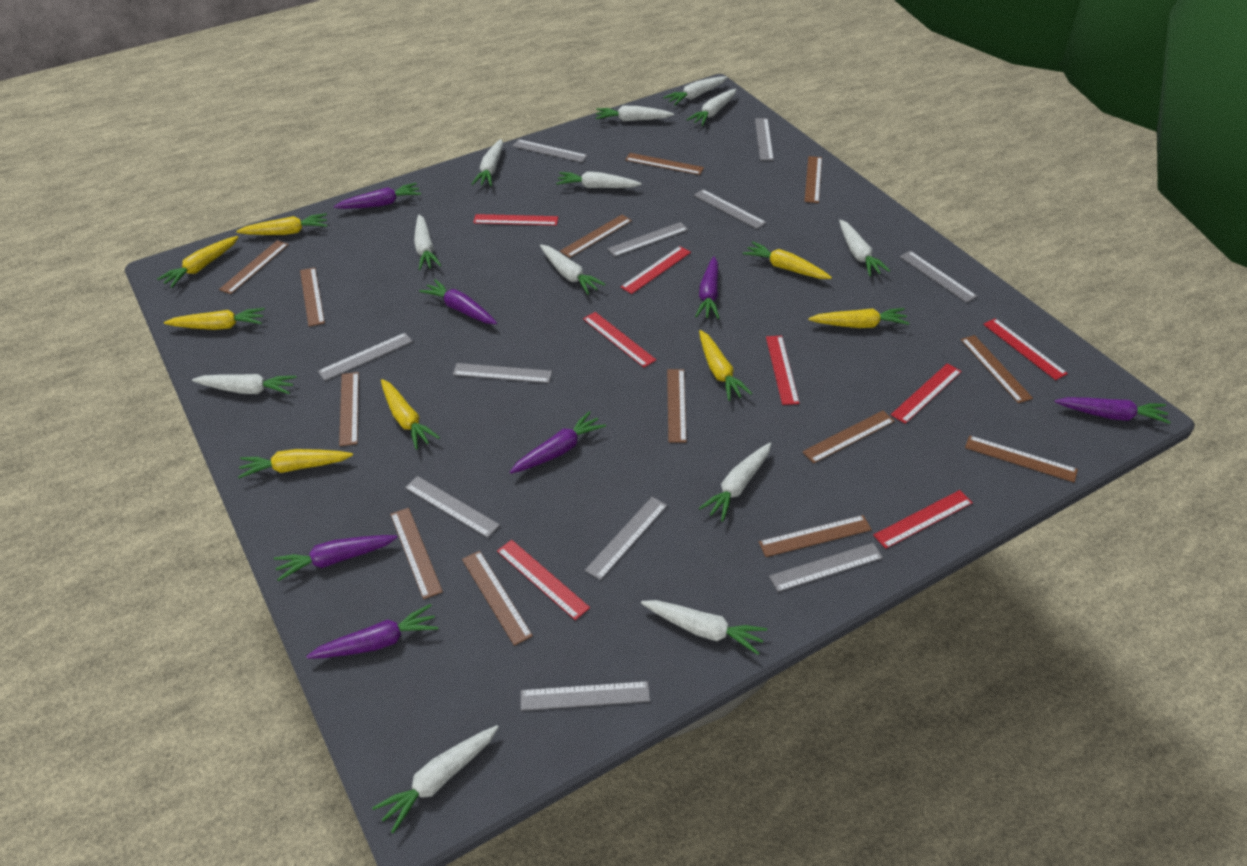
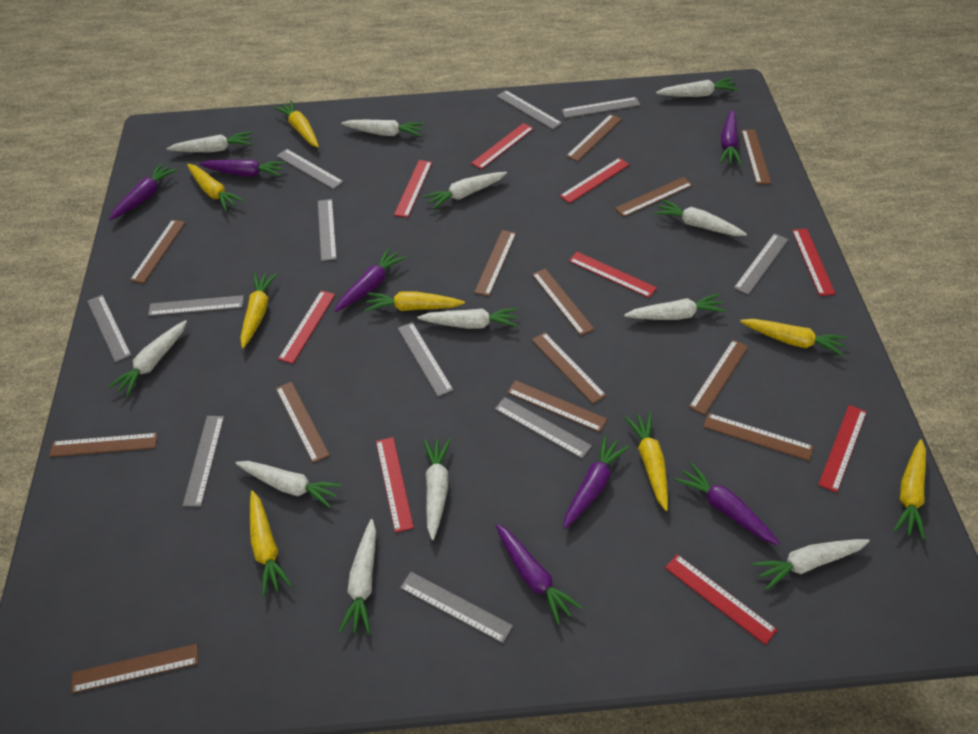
red ruler: 8 -> 9

